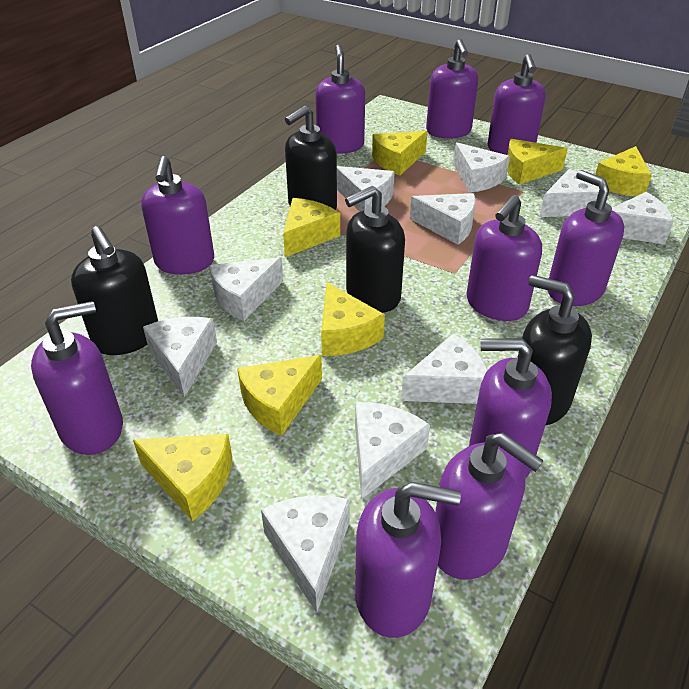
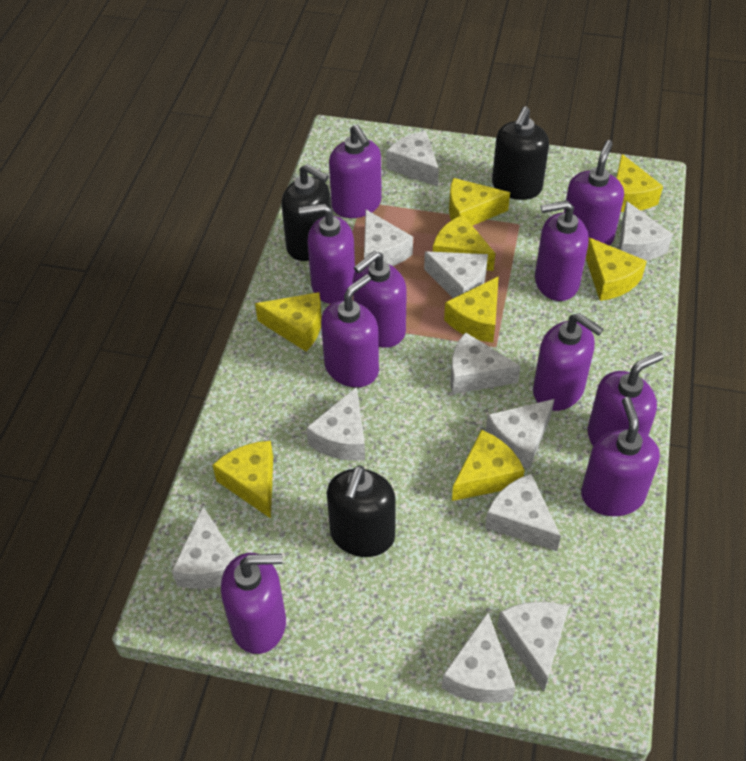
black soap dispenser: 4 -> 3
white cheese: 10 -> 11
yellow cheese: 7 -> 8

